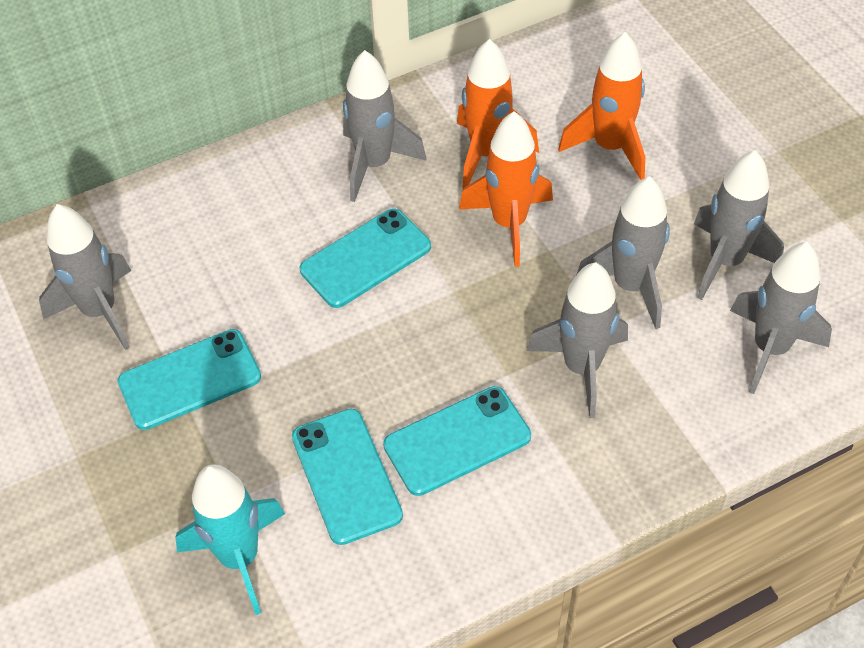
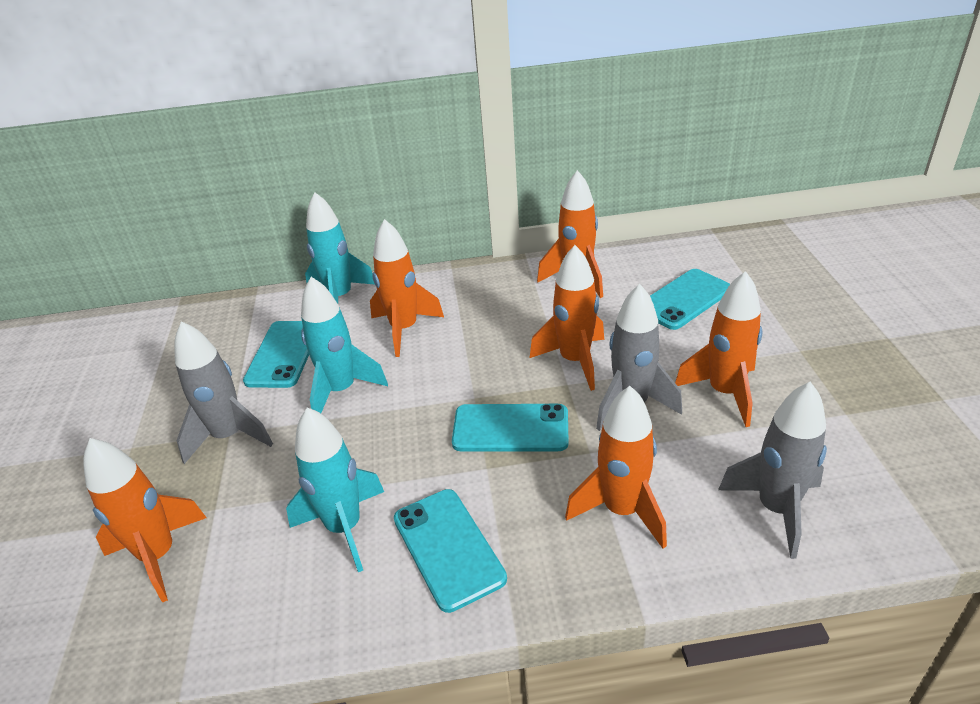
grey rocket: 6 -> 3
orange rocket: 3 -> 6
turquoise rocket: 1 -> 3

